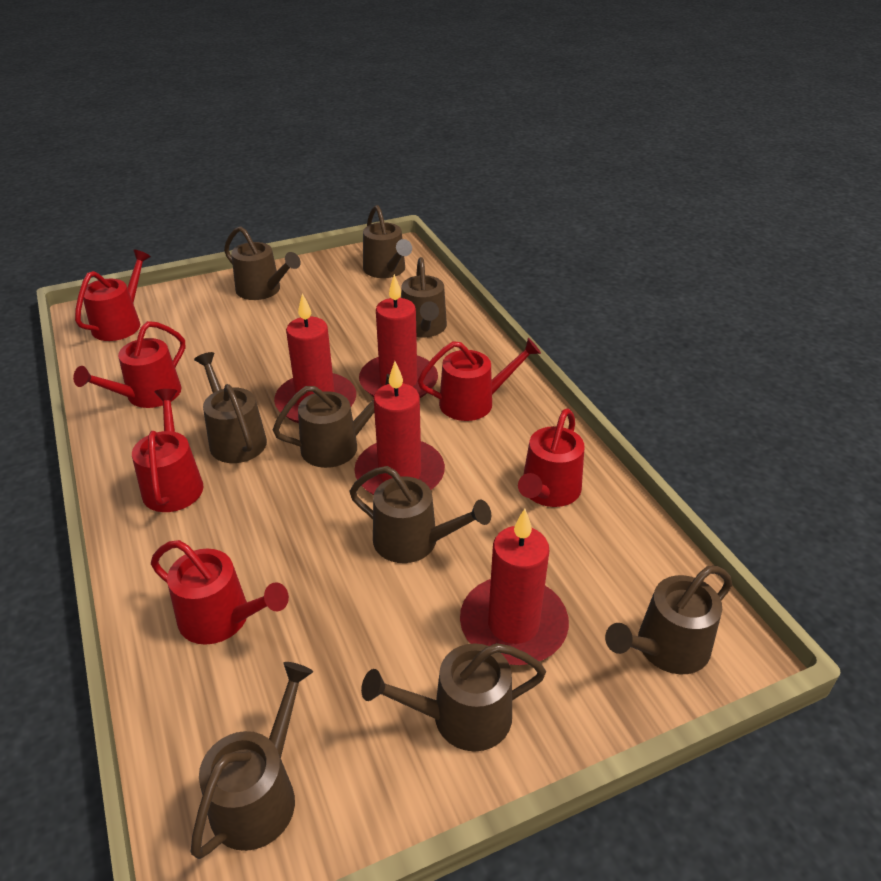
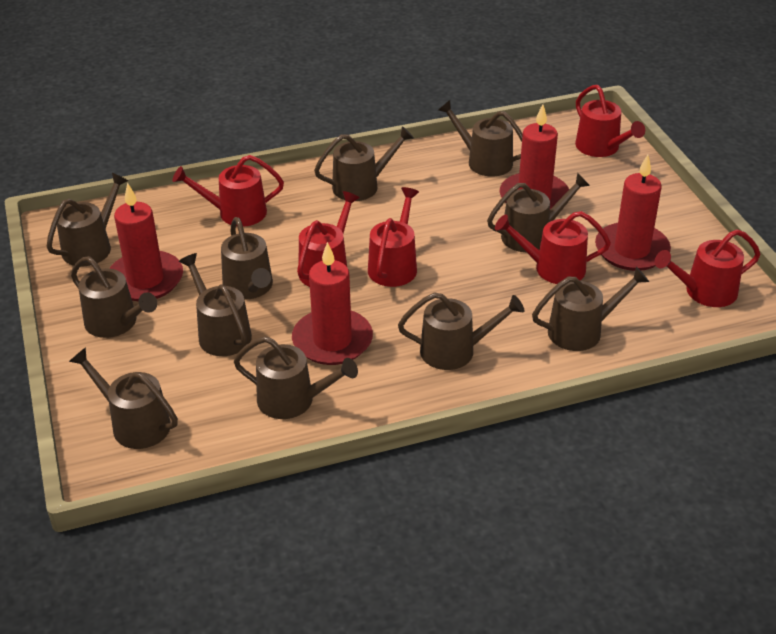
brown watering can: 9 -> 11

